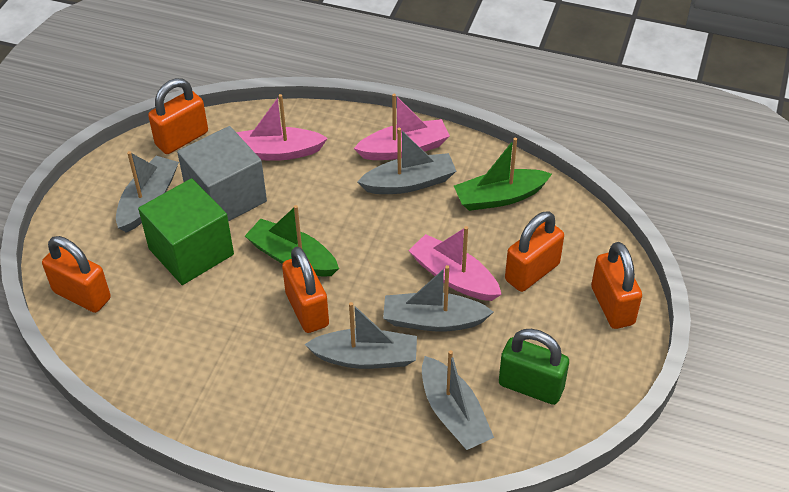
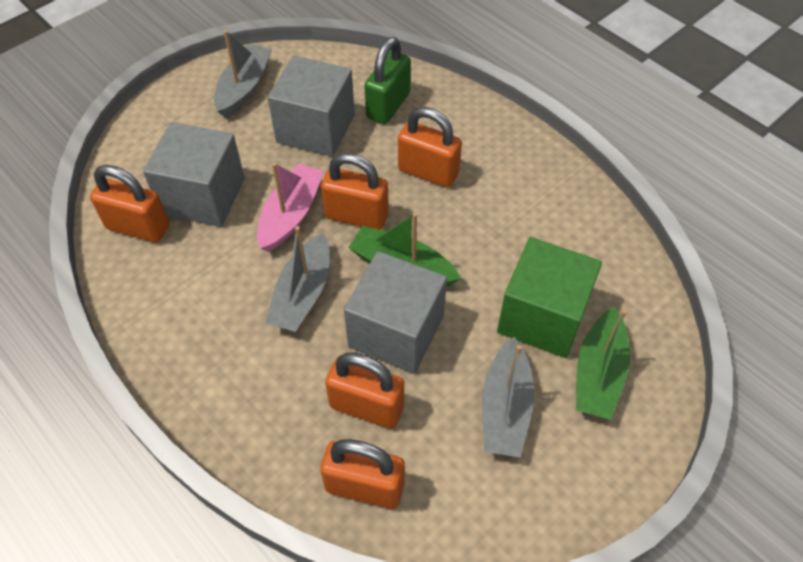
grey boat: 5 -> 3
grey cube: 1 -> 3
pink boat: 3 -> 1

